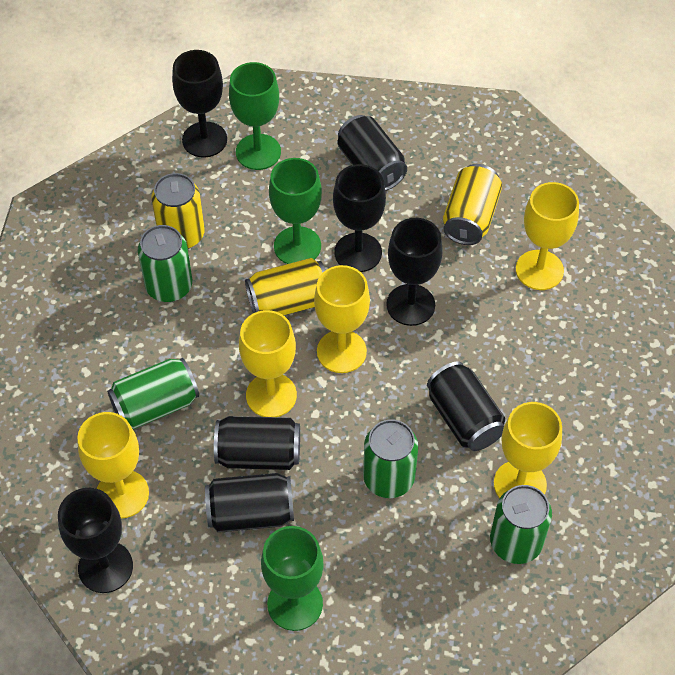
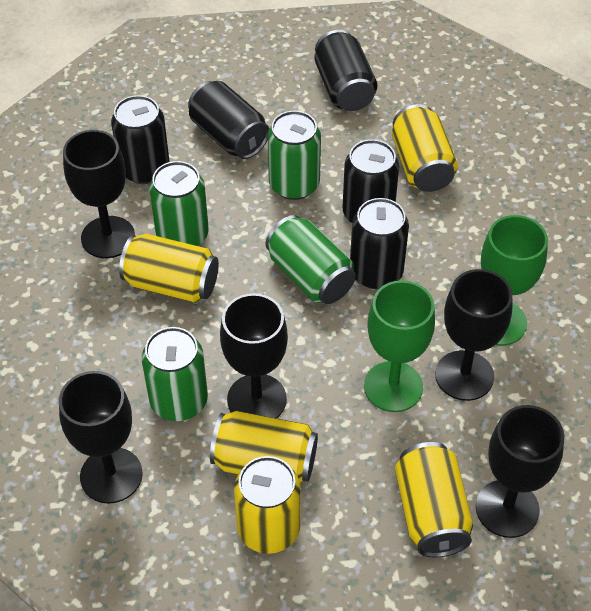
black can: 4 -> 5
black goblet: 4 -> 5
green goblet: 3 -> 2
yellow can: 3 -> 5
yellow goblet: 5 -> 0

